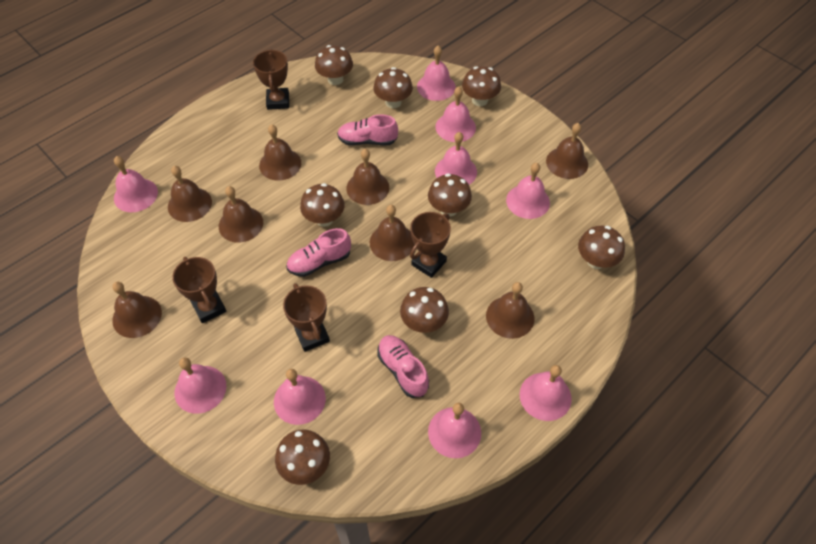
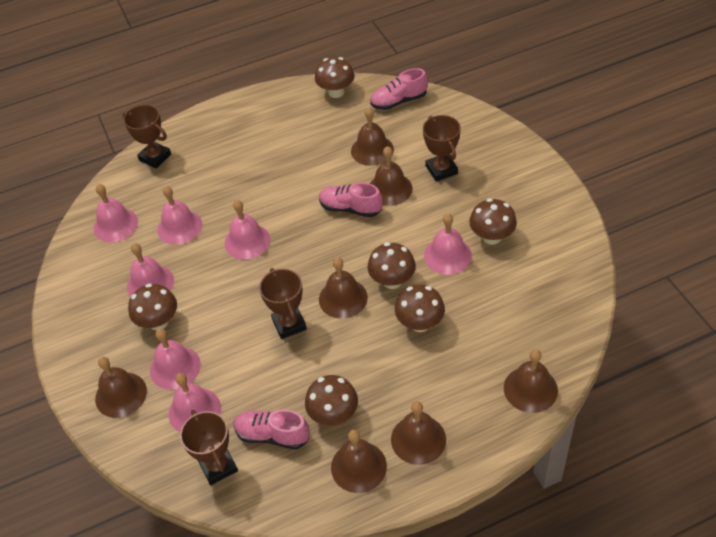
brown bell: 8 -> 7
brown mushroom: 8 -> 6
pink bell: 9 -> 7

